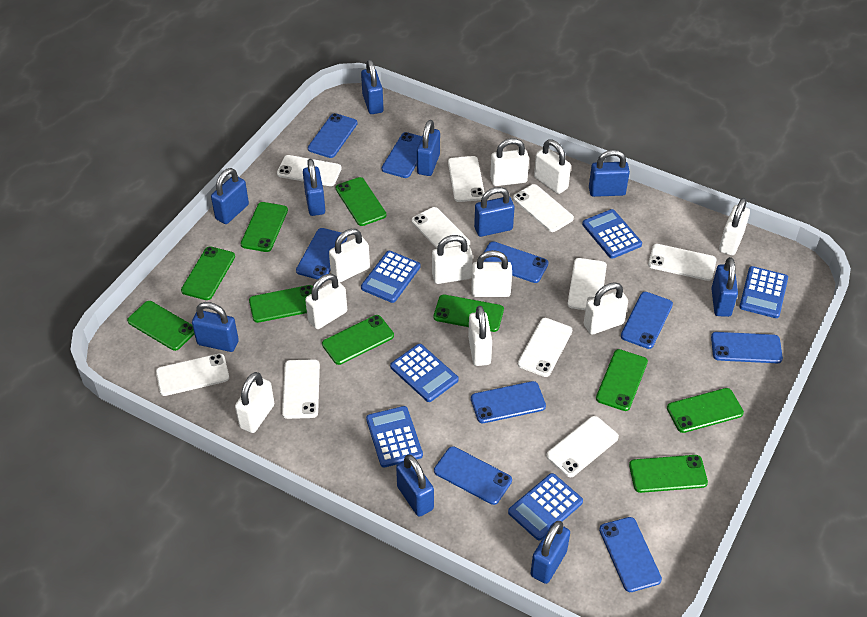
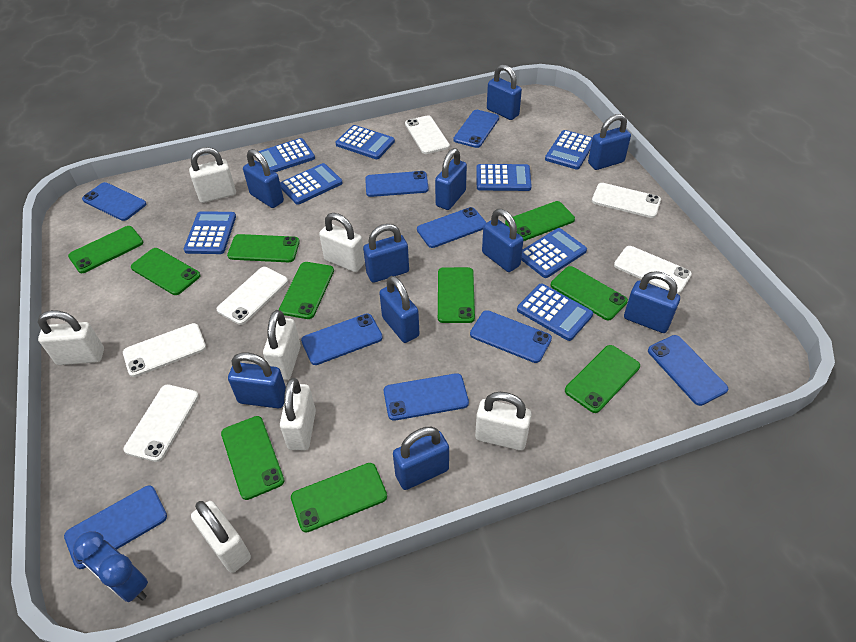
blue calculator: 6 -> 8
blue clock: 0 -> 1
white padlock: 10 -> 7
white phone: 10 -> 6

